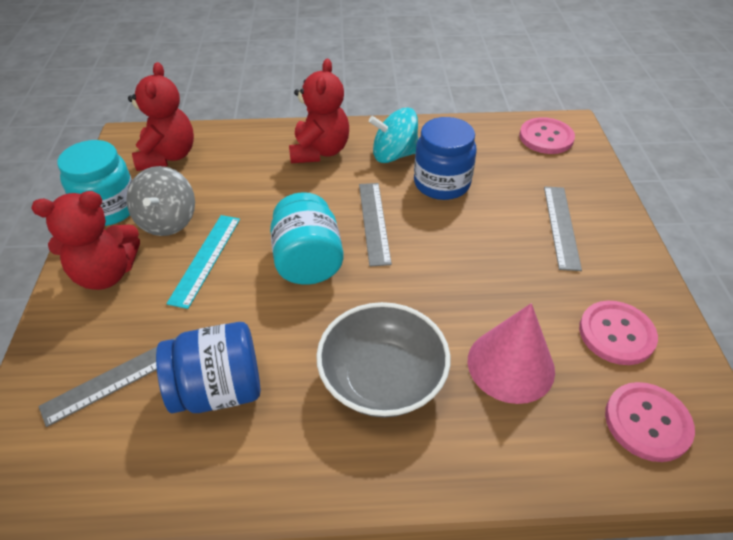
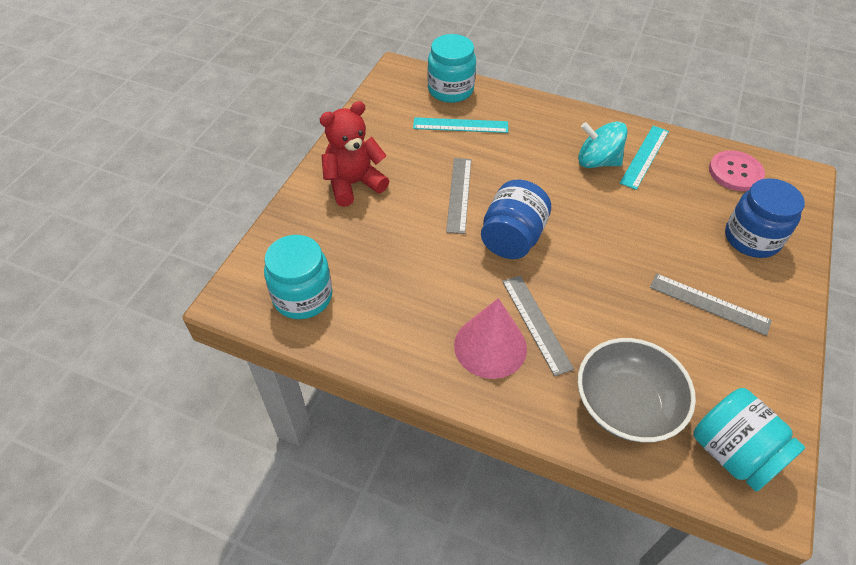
grey spinning top: 1 -> 0
pink button: 3 -> 1
red teddy bear: 3 -> 1
turquoise jar: 2 -> 3
turquoise ruler: 1 -> 2

